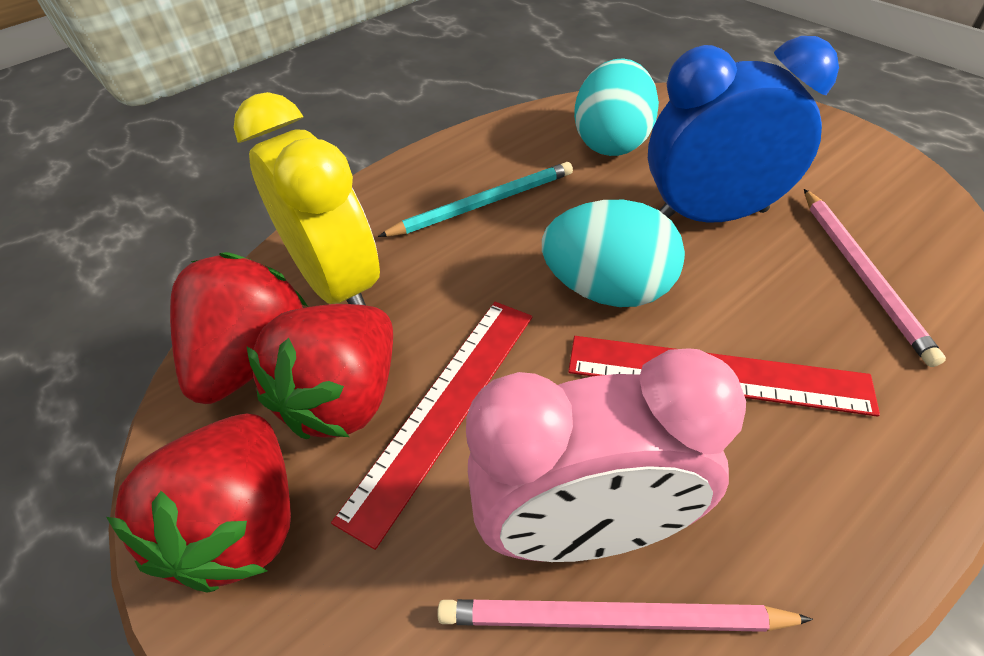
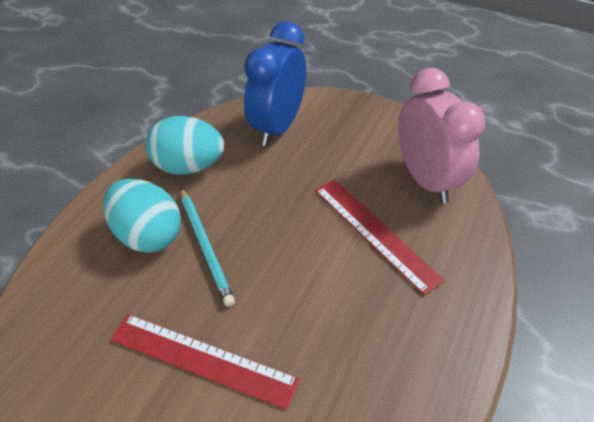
pink pencil: 2 -> 0
red strawberry: 3 -> 0
yellow clock: 1 -> 0

